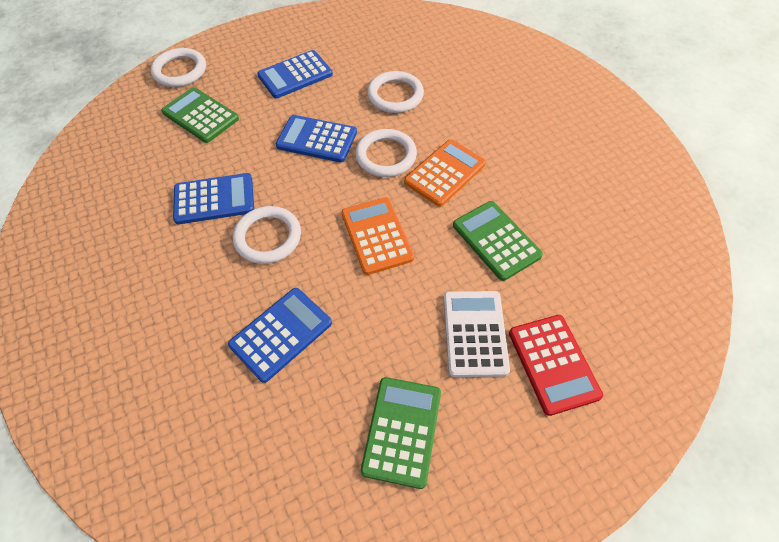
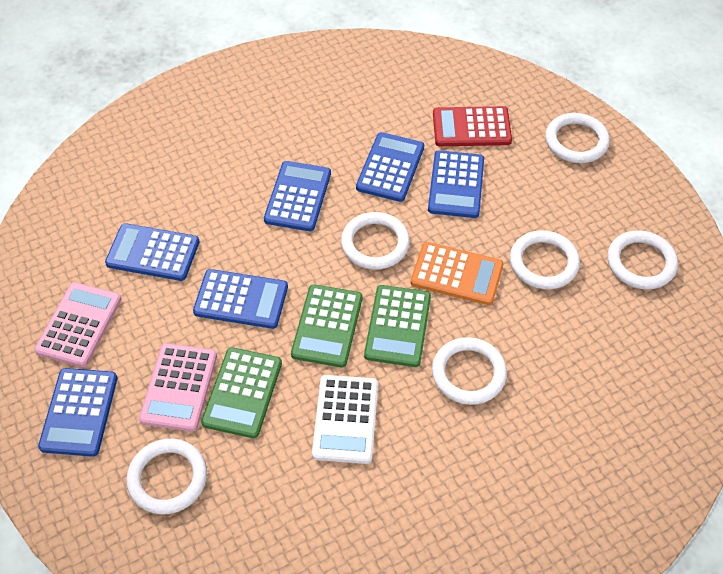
blue calculator: 4 -> 6
orange calculator: 2 -> 1
pink calculator: 0 -> 2
white ring: 4 -> 6

